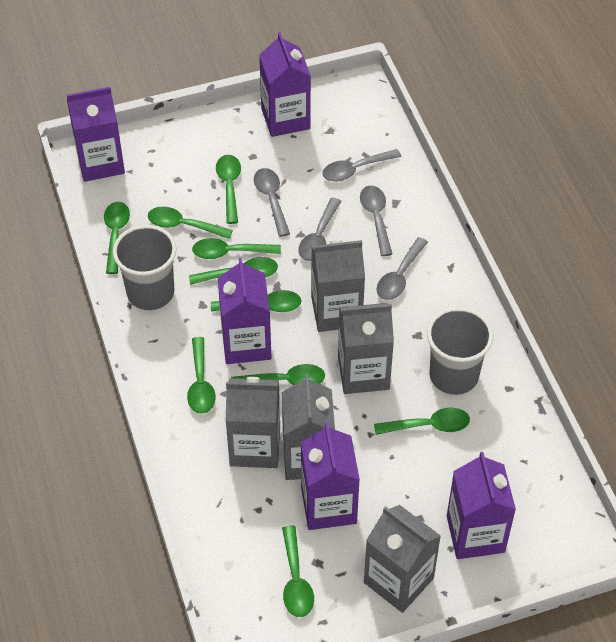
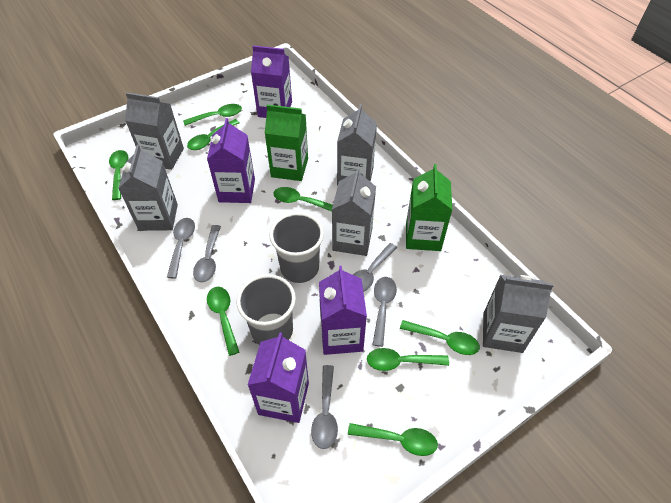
green carton: 0 -> 2
green spoon: 10 -> 8
purple carton: 5 -> 4

